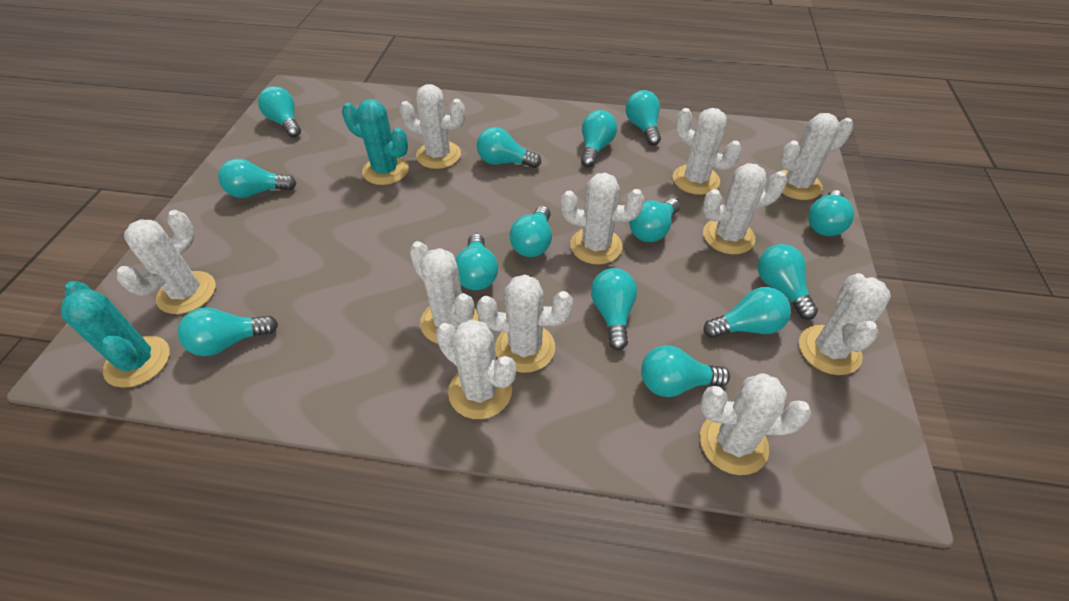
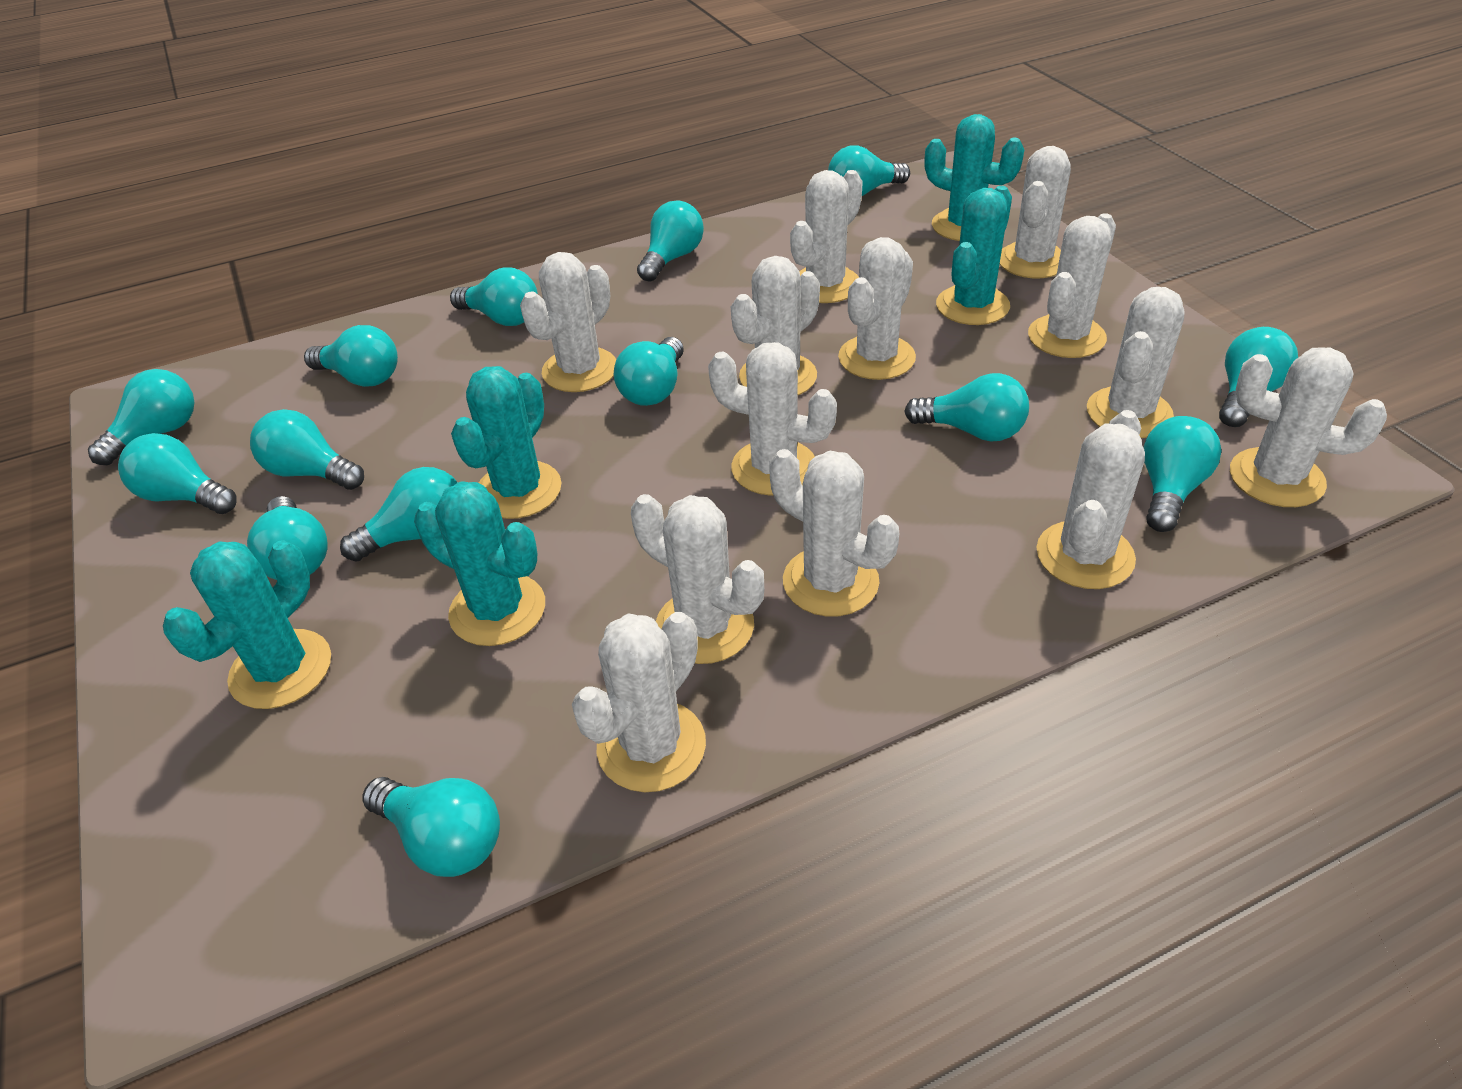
turquoise cactus: 2 -> 5
white cactus: 11 -> 13

